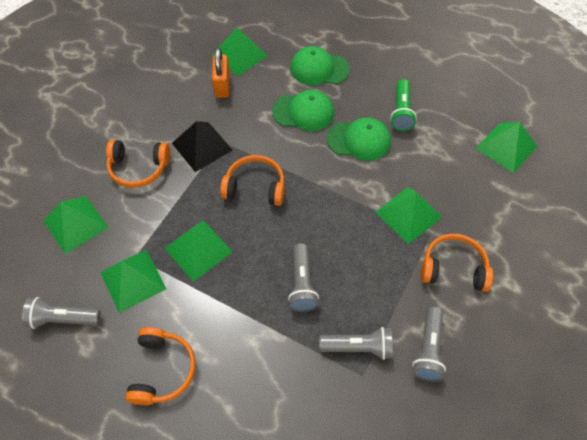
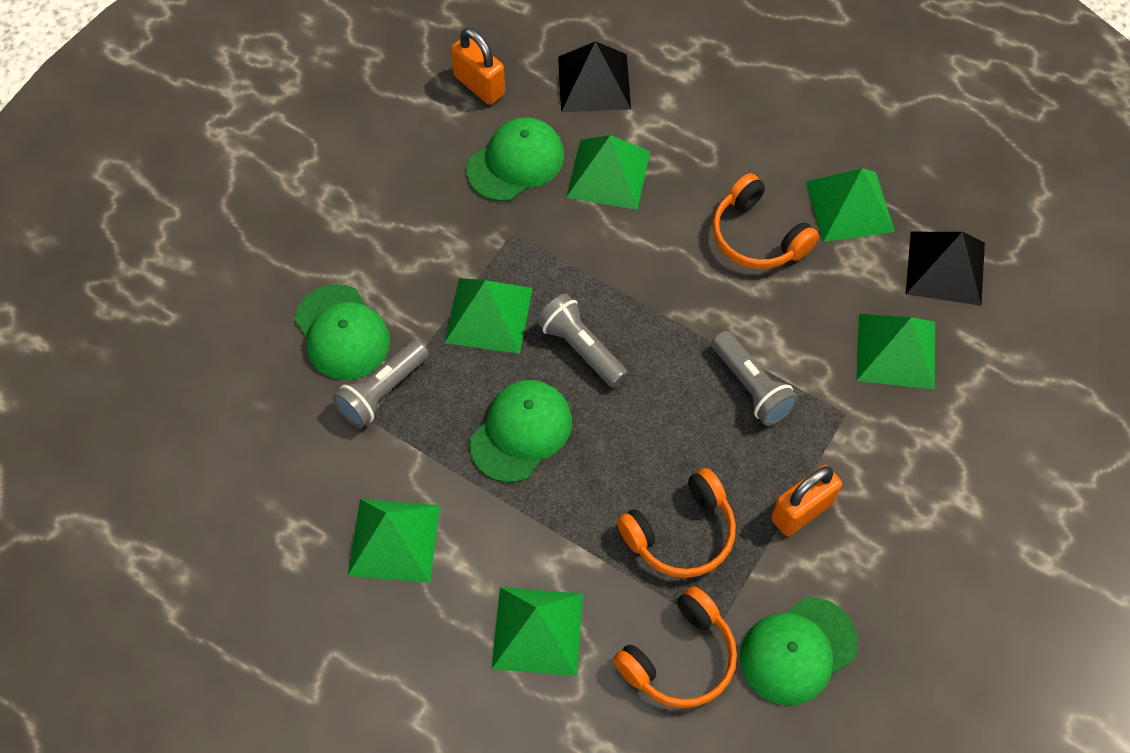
black pyramid: 1 -> 2
green cap: 3 -> 4
green flashlight: 1 -> 0
grey flashlight: 4 -> 3
orange headphones: 4 -> 3
orange padlock: 1 -> 2

